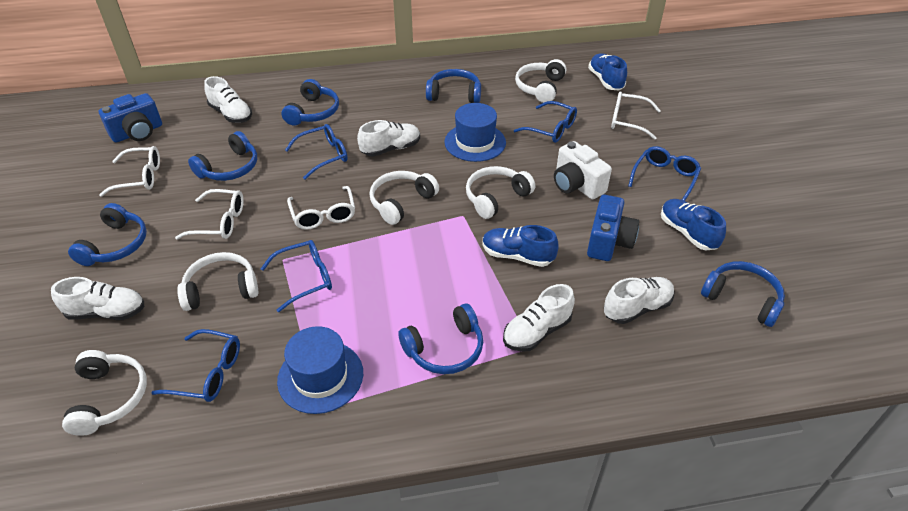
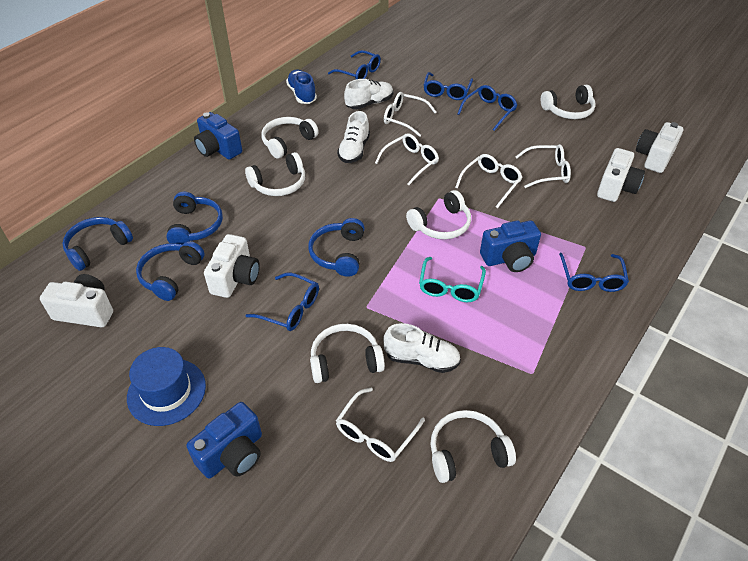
blue camera: 2 -> 3
blue hat: 2 -> 1
blue headphones: 6 -> 4
blue shoe: 3 -> 1
turquoise glasses: 0 -> 1
white camera: 1 -> 4
white glasses: 4 -> 5
white headphones: 5 -> 6
white shoe: 5 -> 3

